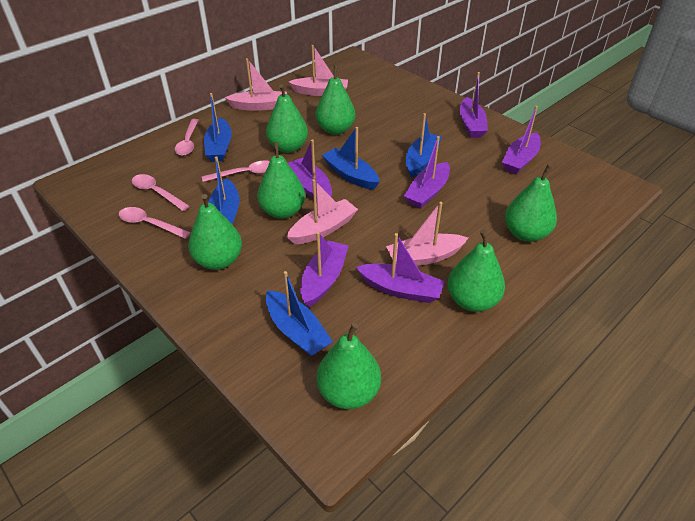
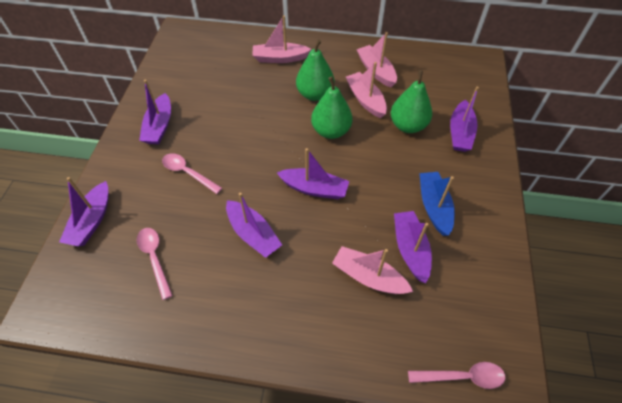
blue boat: 5 -> 1
green pear: 7 -> 3
pink spoon: 4 -> 3

